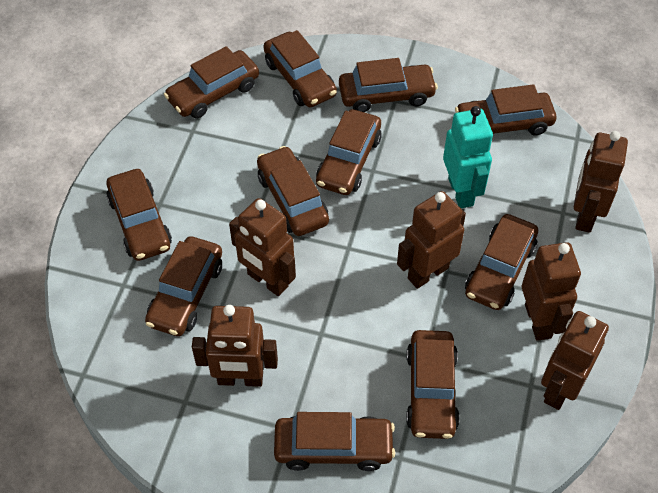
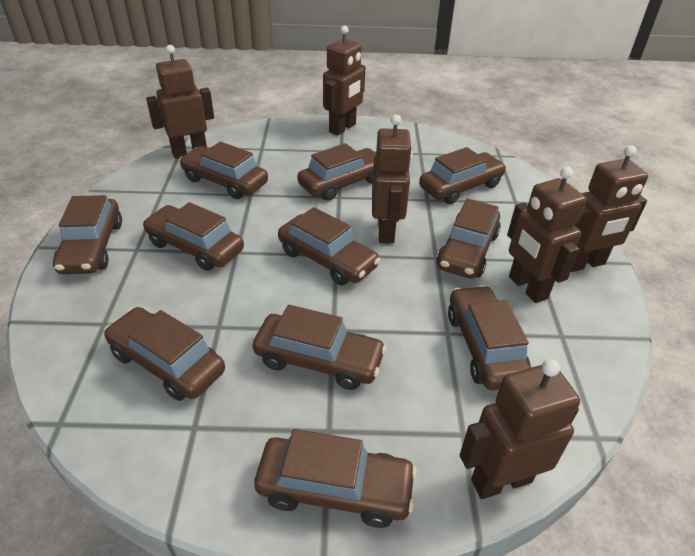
turquoise robot: 1 -> 0

